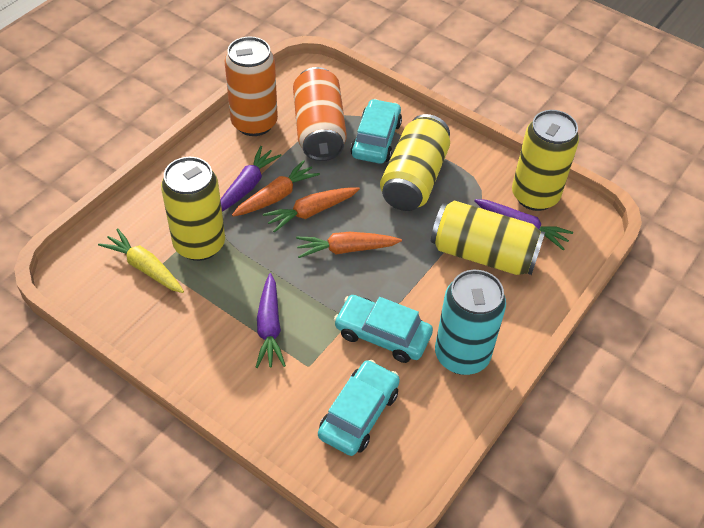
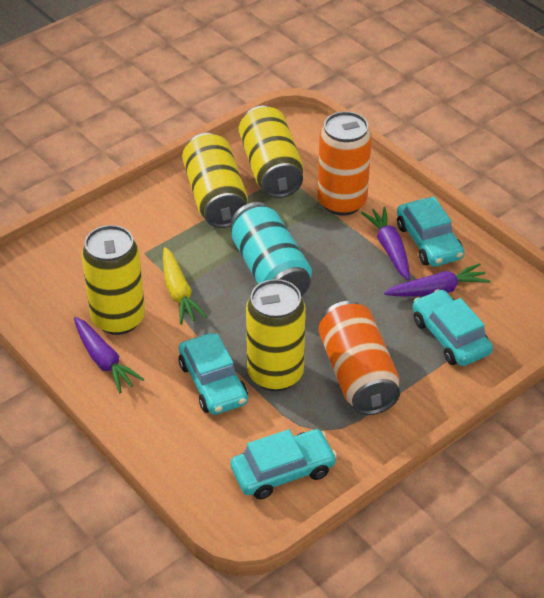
orange carrot: 3 -> 0
turquoise car: 3 -> 4

